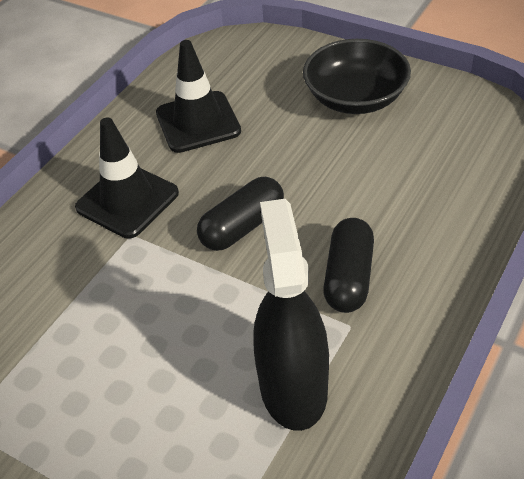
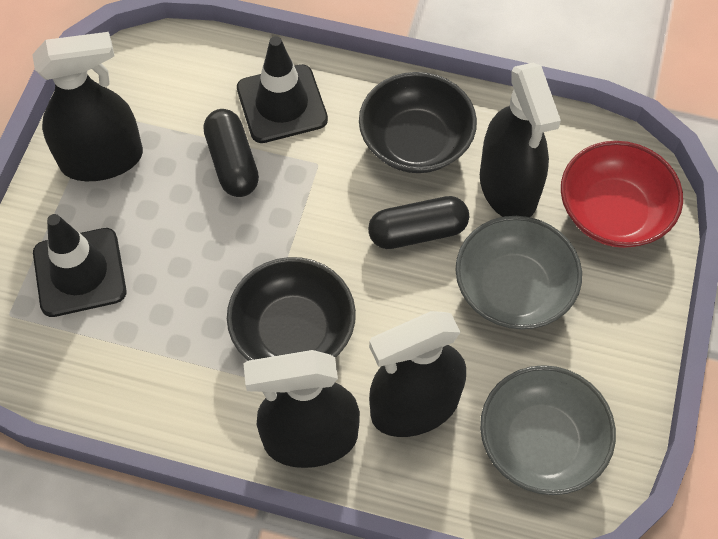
black bowl: 1 -> 2
black spray bottle: 1 -> 4
grey bowl: 0 -> 2
red bowl: 0 -> 1

